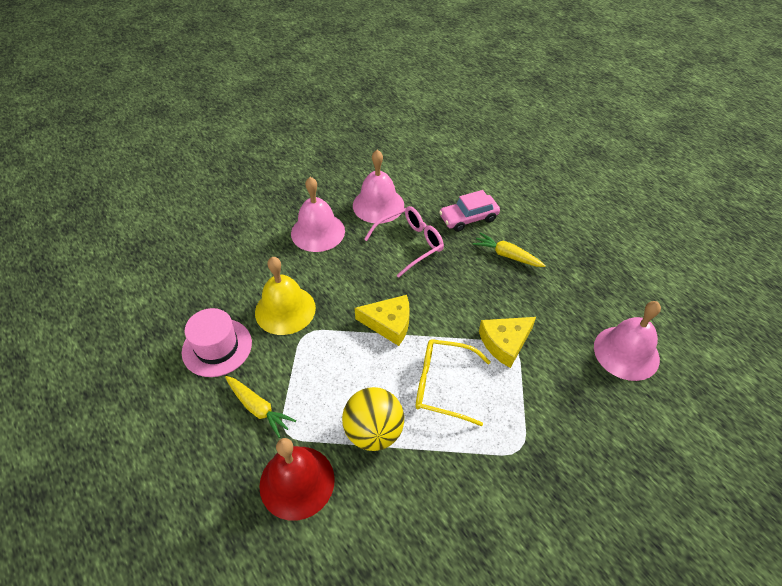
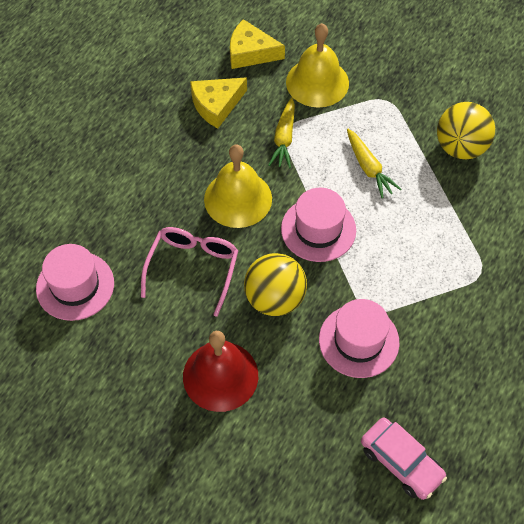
pink bell: 3 -> 0
pink hat: 1 -> 3
yellow ball: 1 -> 2
yellow bell: 1 -> 2
yellow glasses: 1 -> 0

